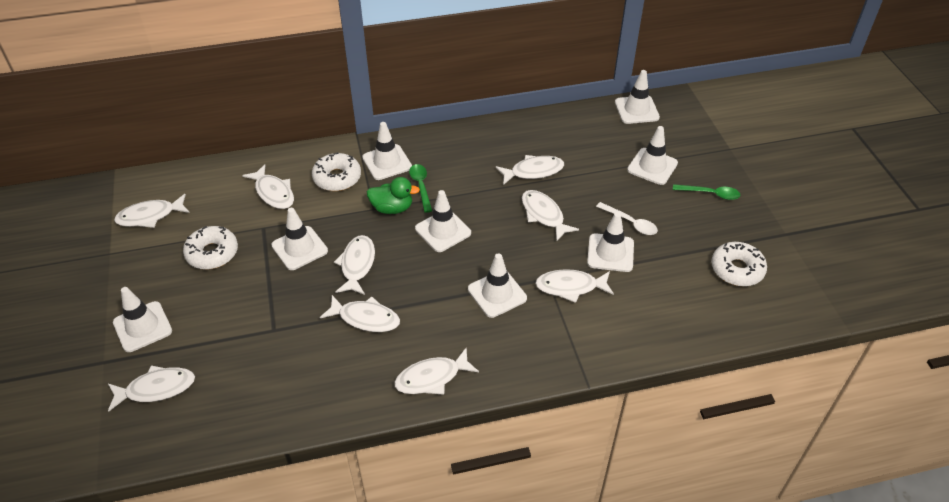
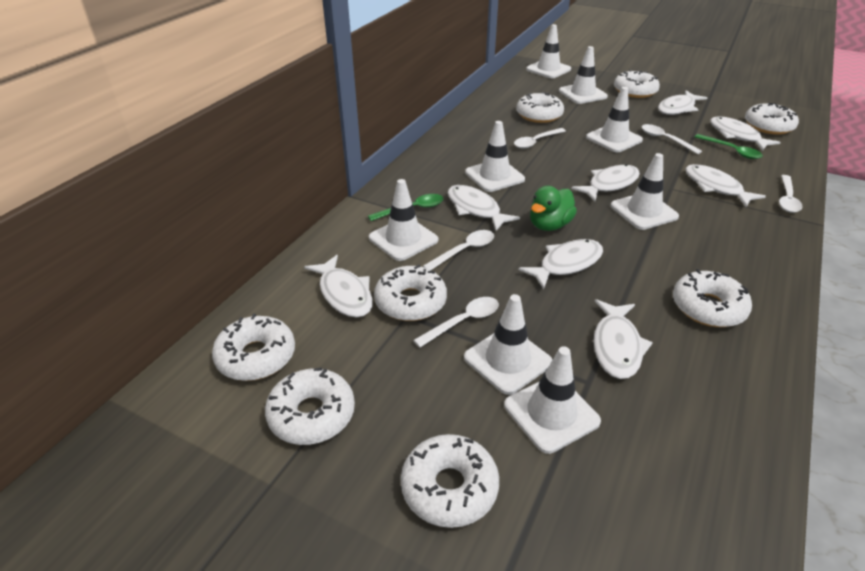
white donut: 3 -> 8
white fish: 9 -> 8
white spoon: 1 -> 5

